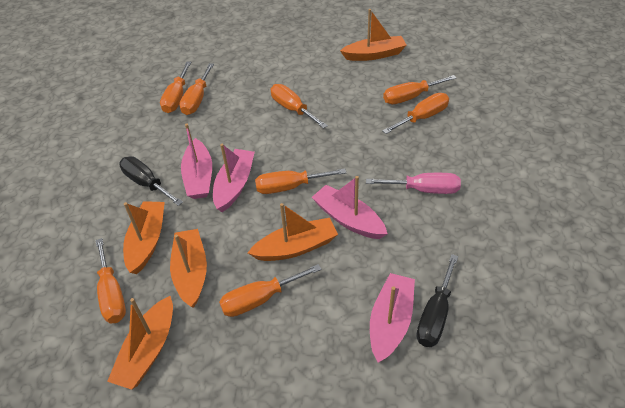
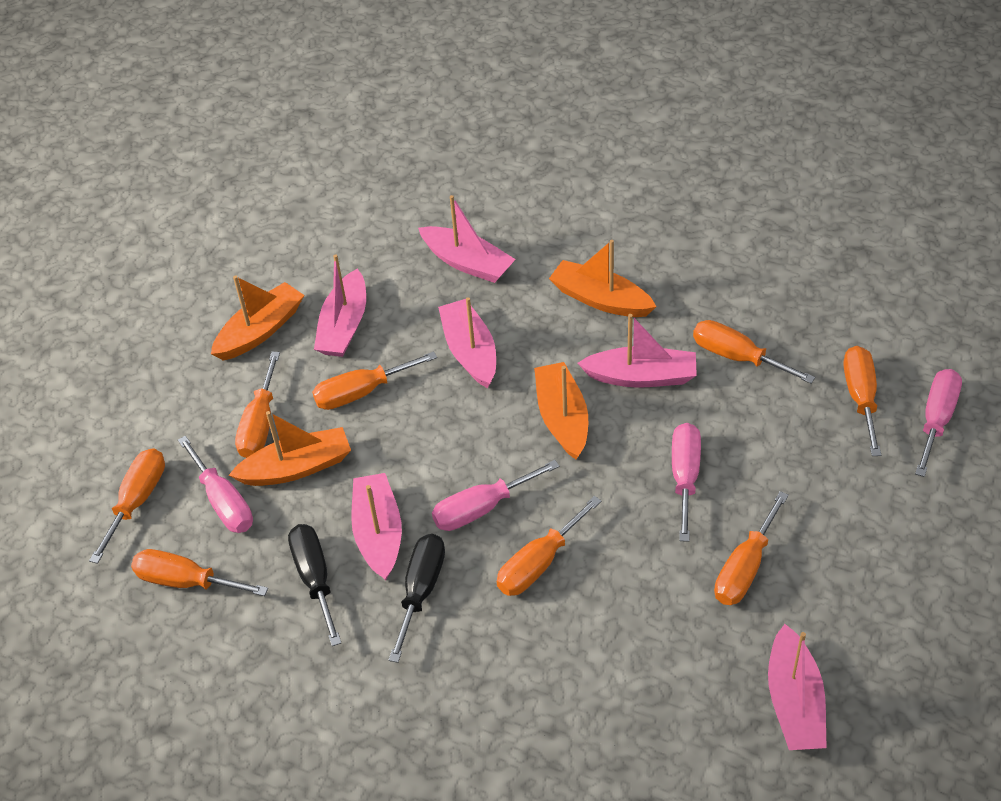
orange boat: 5 -> 4
pink boat: 4 -> 6
pink screwdriver: 1 -> 4

